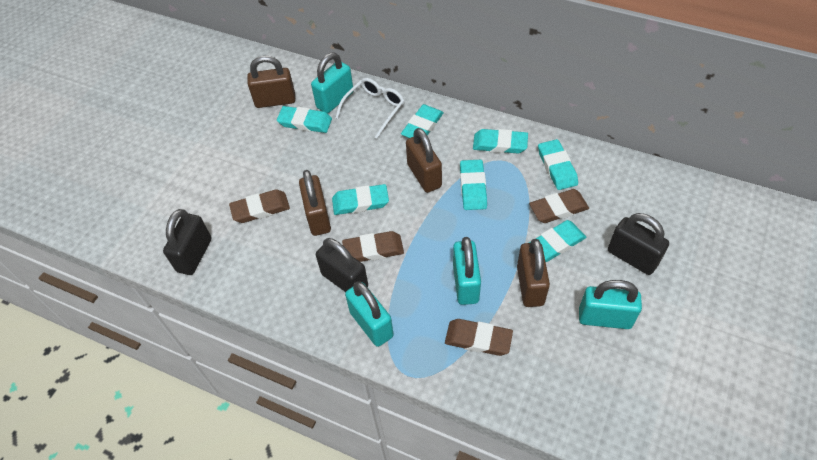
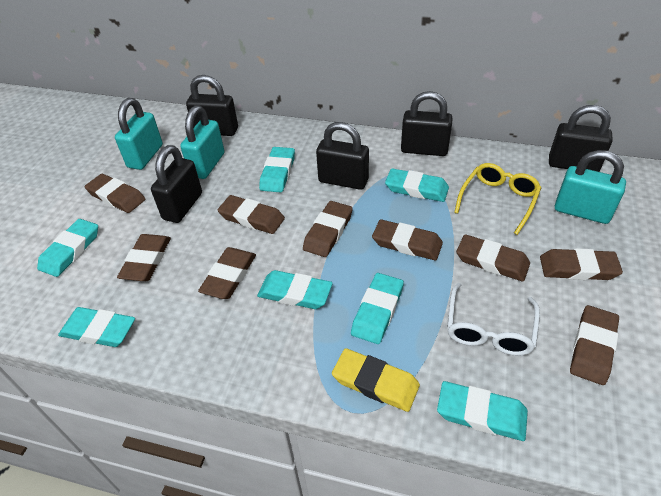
black padlock: 3 -> 5
brown eraser: 4 -> 9
brown padlock: 4 -> 0
turquoise padlock: 4 -> 3
yellow eraser: 0 -> 1
yellow glasses: 0 -> 1

